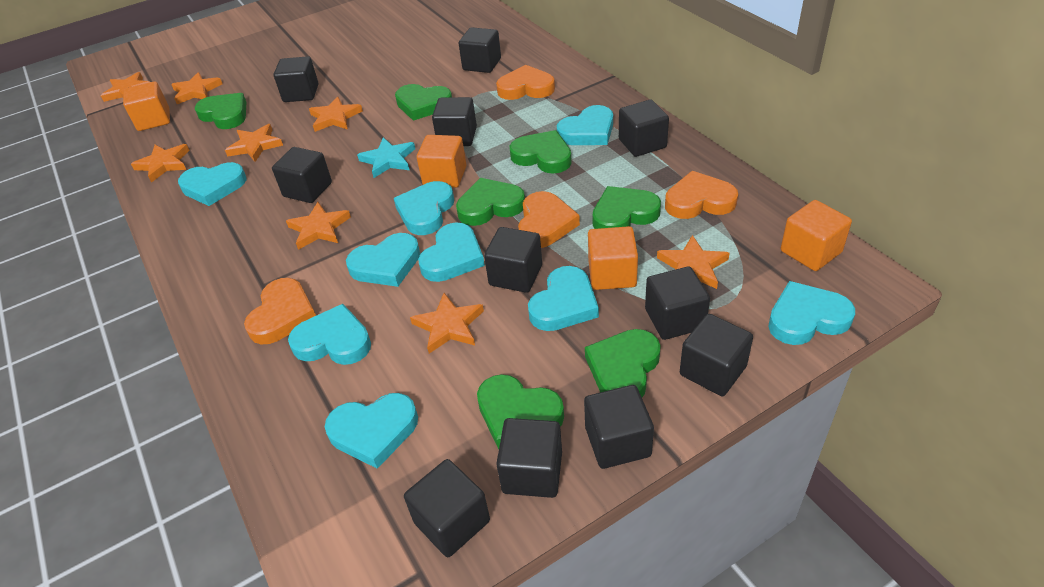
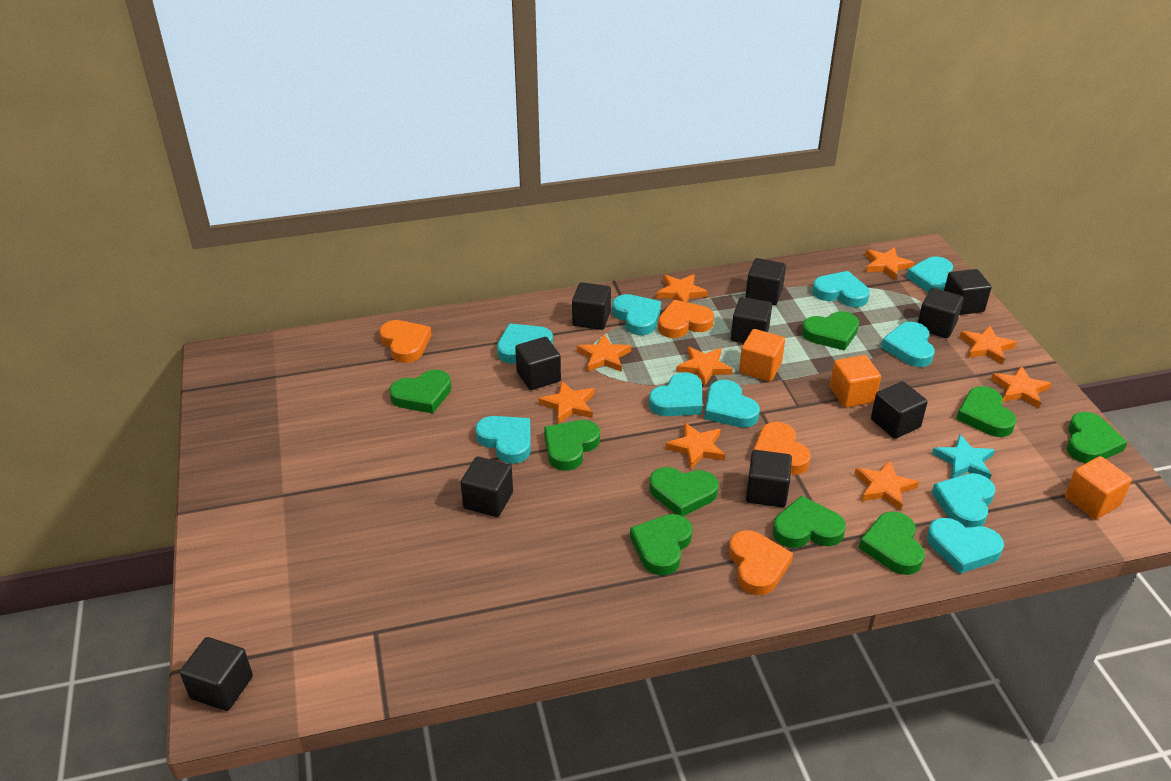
black cube: 11 -> 10
green heart: 7 -> 9
orange cube: 4 -> 3
orange star: 8 -> 9
turquoise heart: 9 -> 10

